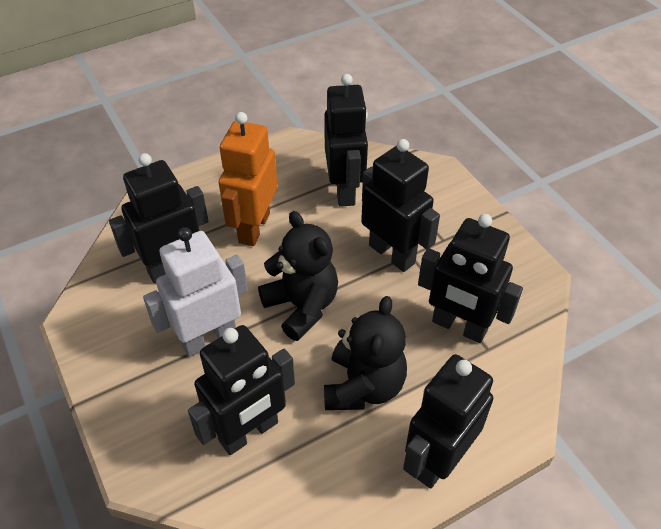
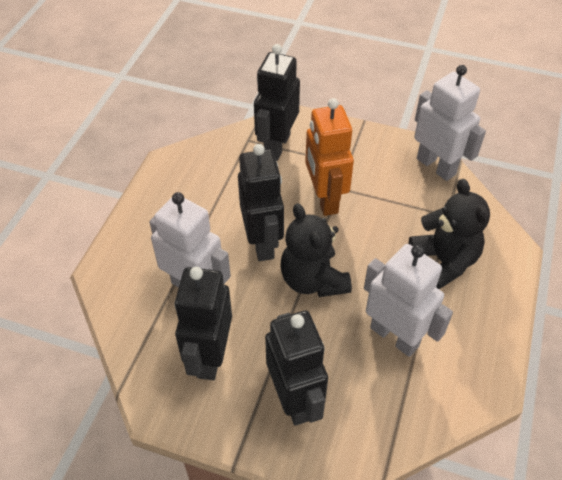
black robot: 6 -> 4
white robot: 1 -> 3

